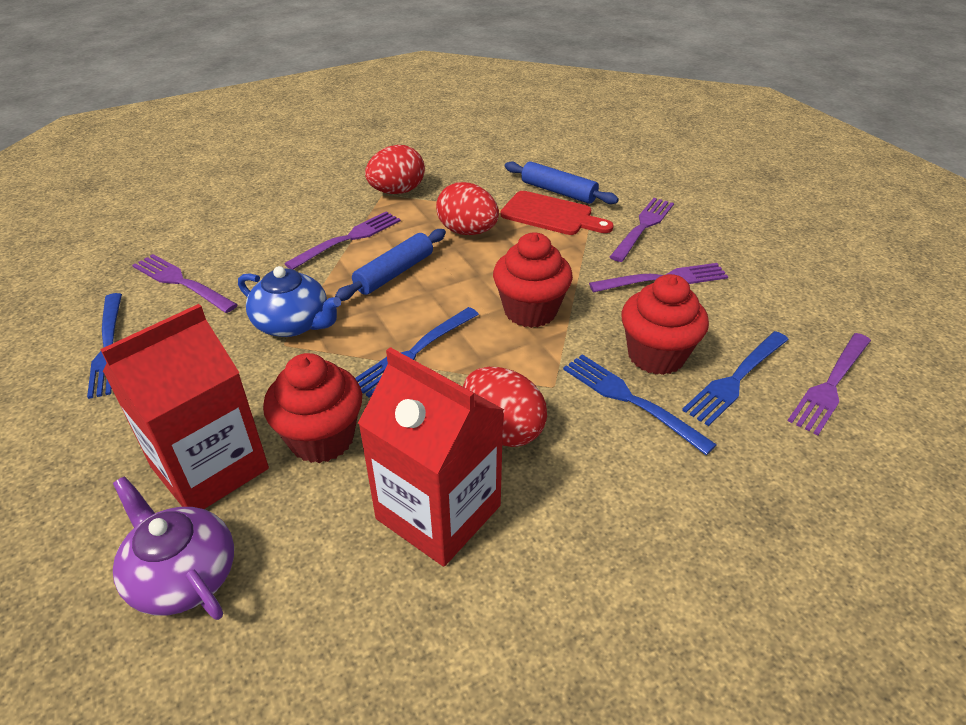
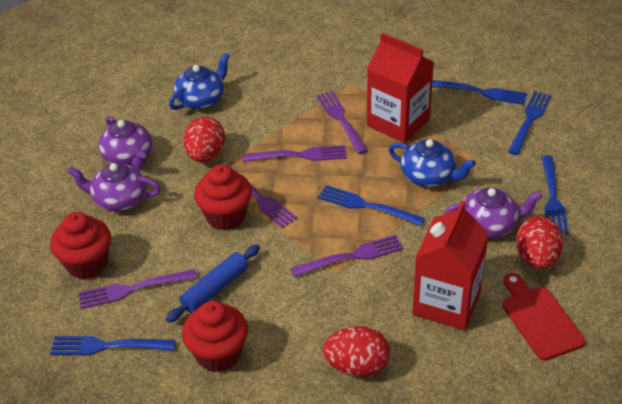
blue fork: 4 -> 5
blue rolling pin: 2 -> 1
blue teapot: 1 -> 2
purple teapot: 1 -> 3

